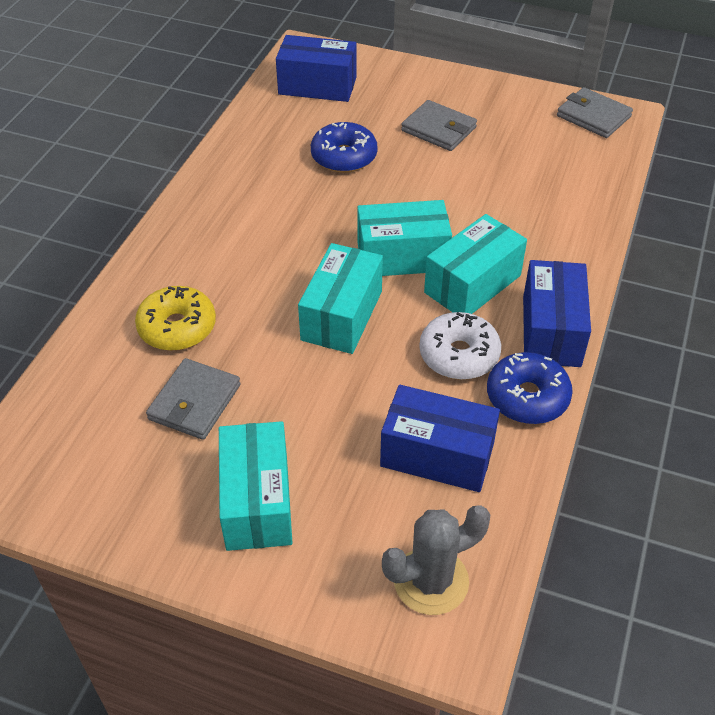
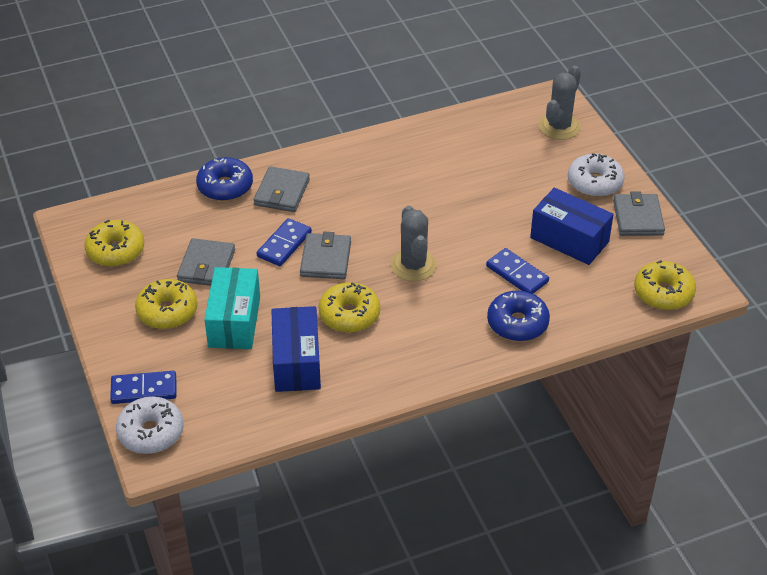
blue box: 3 -> 2
blue domino: 0 -> 3
grey cactus: 1 -> 2
grey wallet: 3 -> 4
turquoise box: 4 -> 1
white donut: 1 -> 2
yellow donut: 1 -> 4

